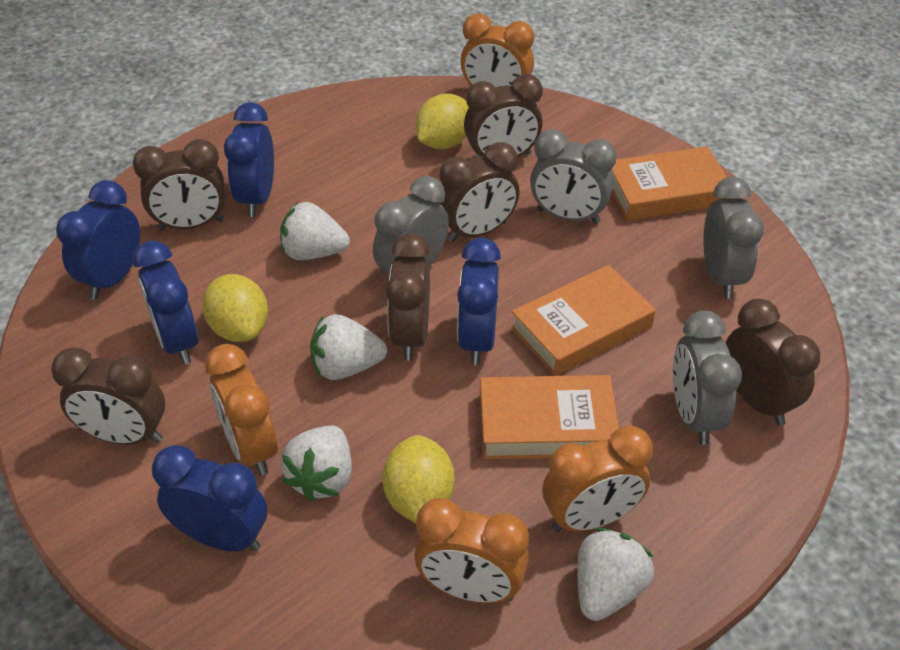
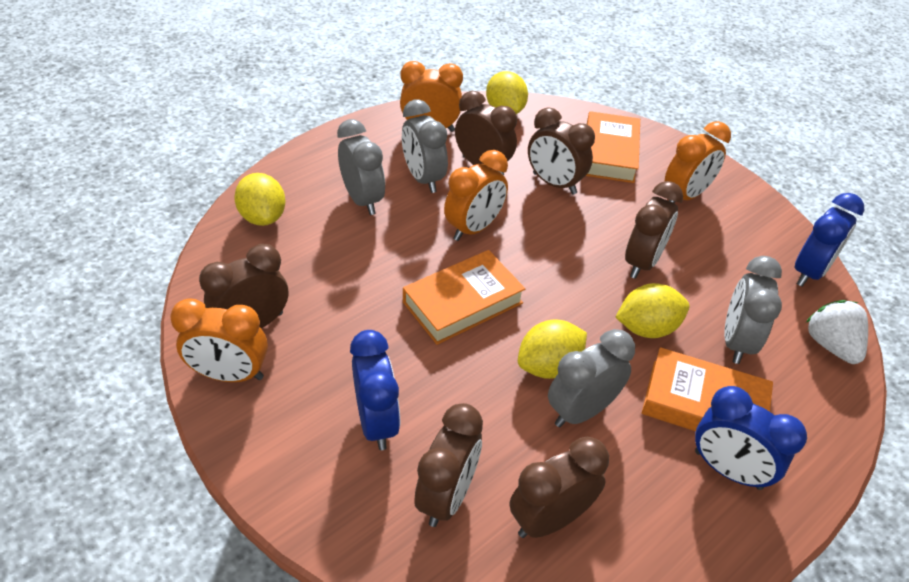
blue clock: 5 -> 3
white strawberry: 4 -> 1
yellow lemon: 3 -> 4

